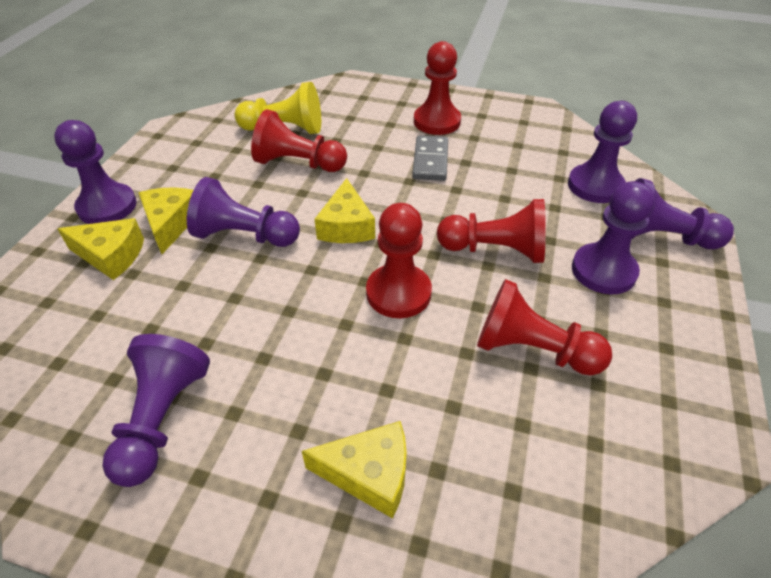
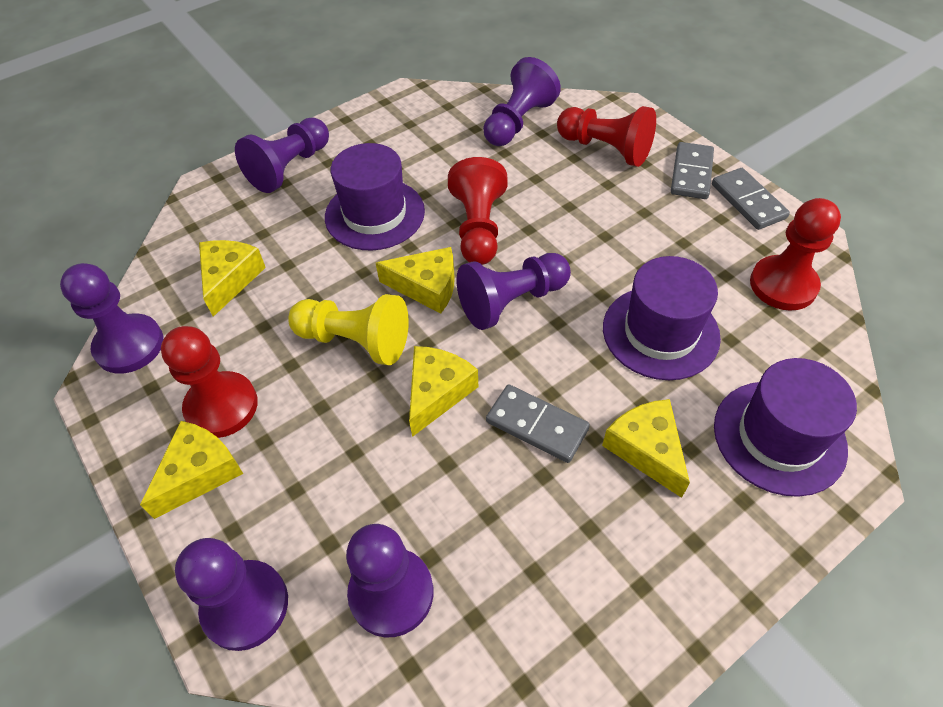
grey domino: 1 -> 3
purple hat: 0 -> 3
red pawn: 5 -> 4
yellow cheese: 4 -> 5

